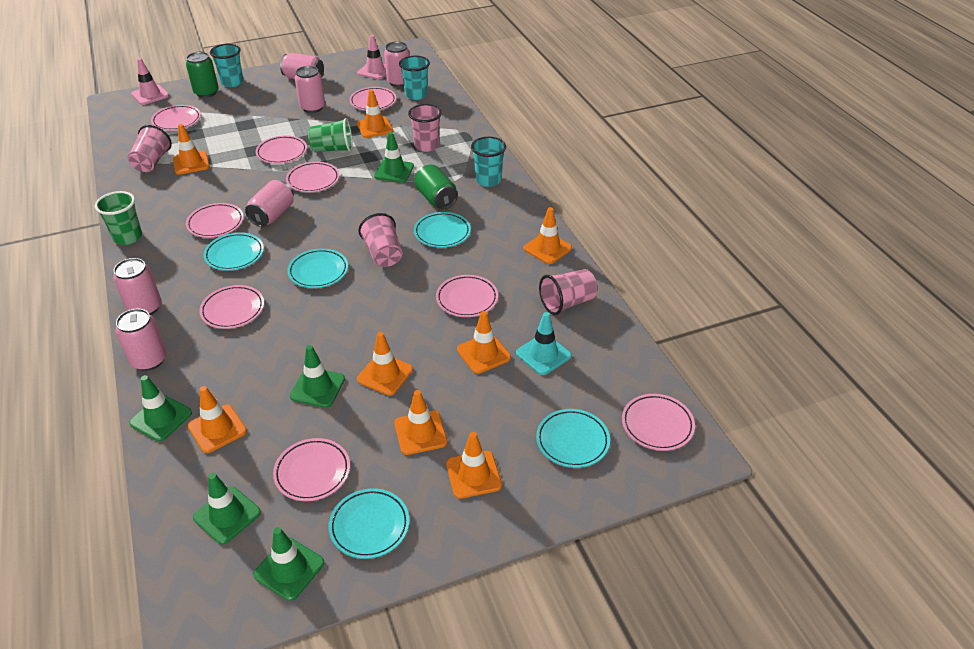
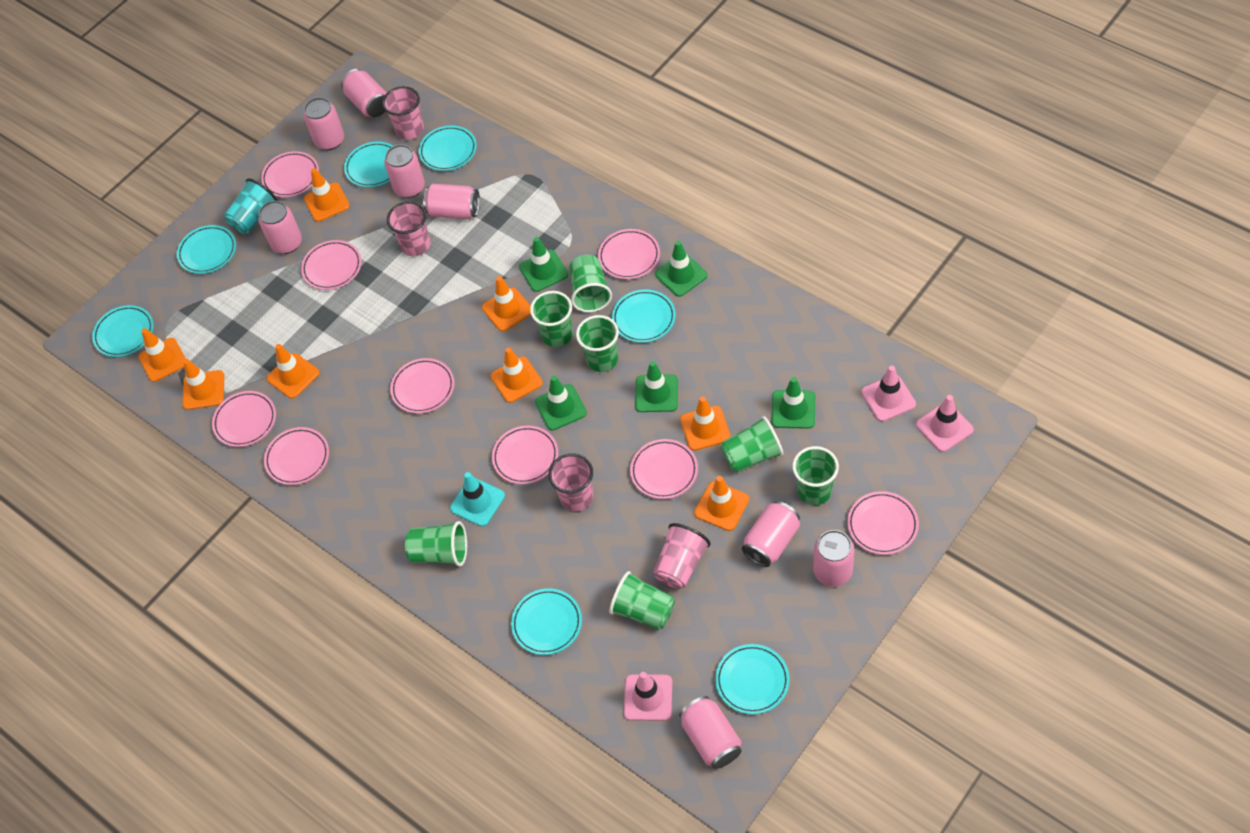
green can: 2 -> 0
green cup: 2 -> 7
pink can: 6 -> 8
pink traffic cone: 2 -> 3
turquoise cup: 3 -> 1
turquoise plate: 5 -> 7

